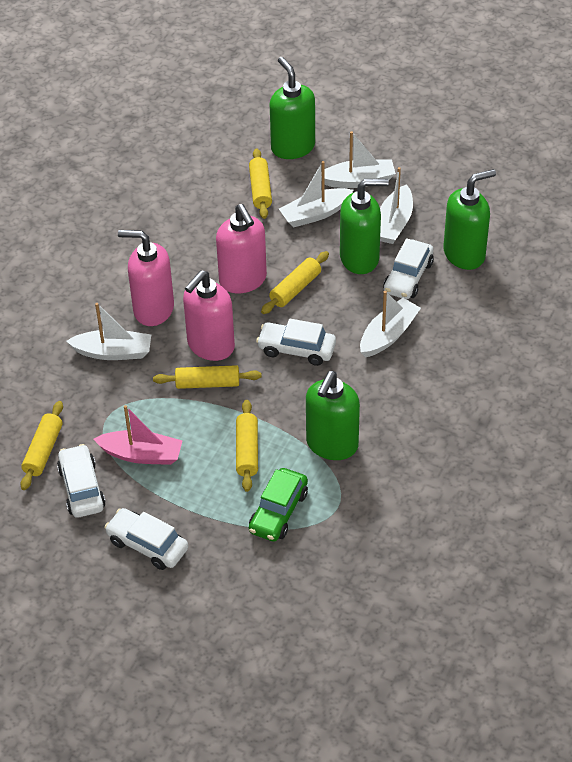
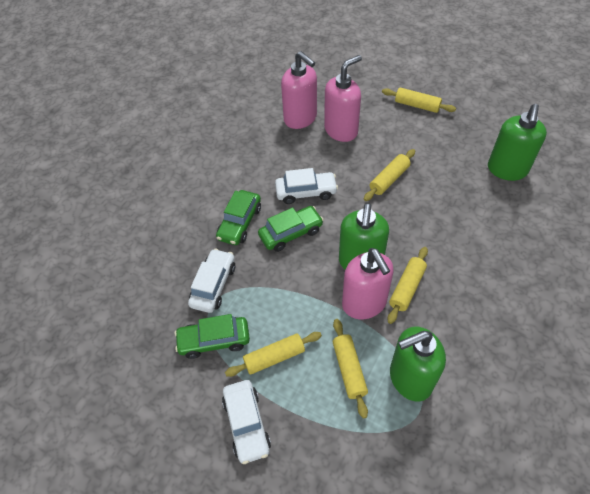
green car: 1 -> 3
green soap dispenser: 4 -> 3
pink boat: 1 -> 0
white boat: 5 -> 0
white car: 4 -> 3

